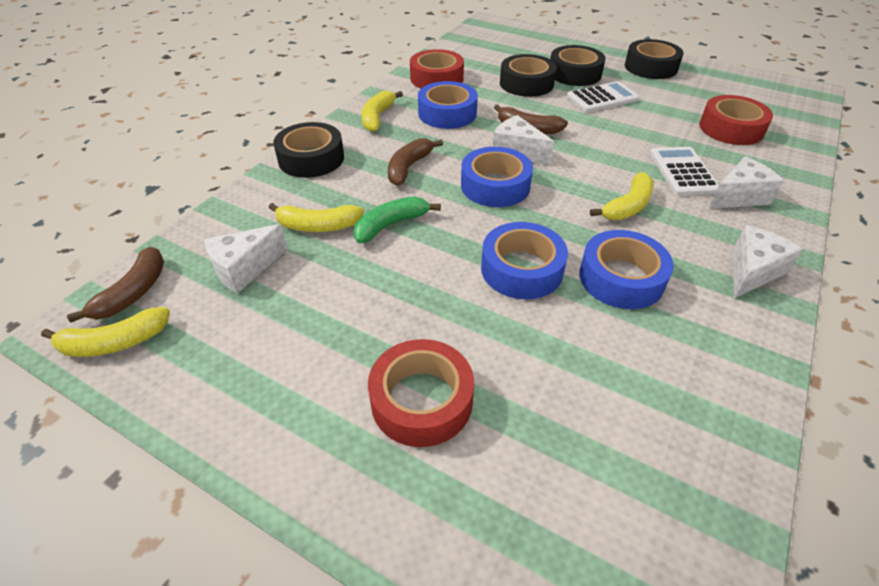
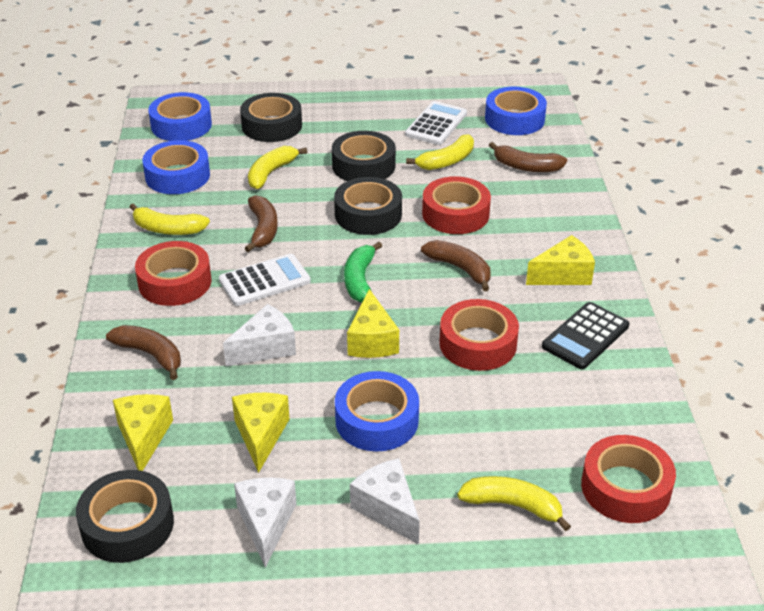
black calculator: 0 -> 1
brown banana: 3 -> 4
red tape: 3 -> 4
white cheese: 4 -> 3
yellow cheese: 0 -> 4

